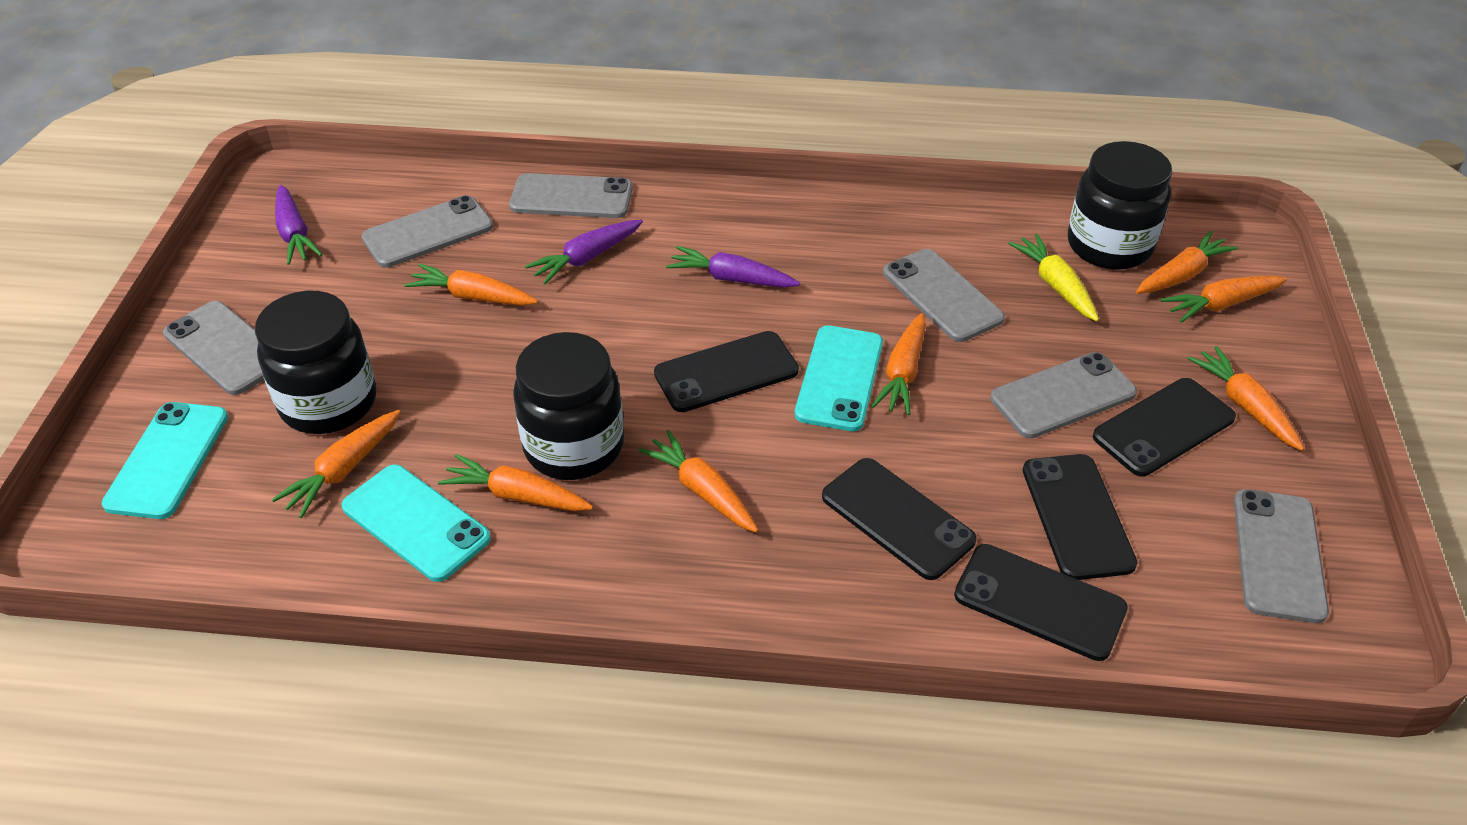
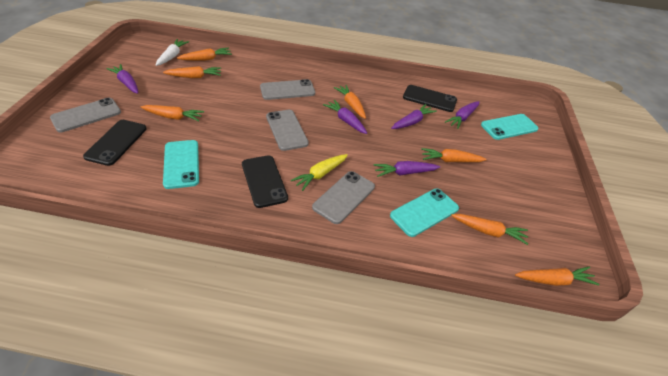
black jar: 3 -> 0
black phone: 5 -> 3
grey phone: 6 -> 4
orange carrot: 8 -> 7
purple carrot: 3 -> 5
white carrot: 0 -> 1

